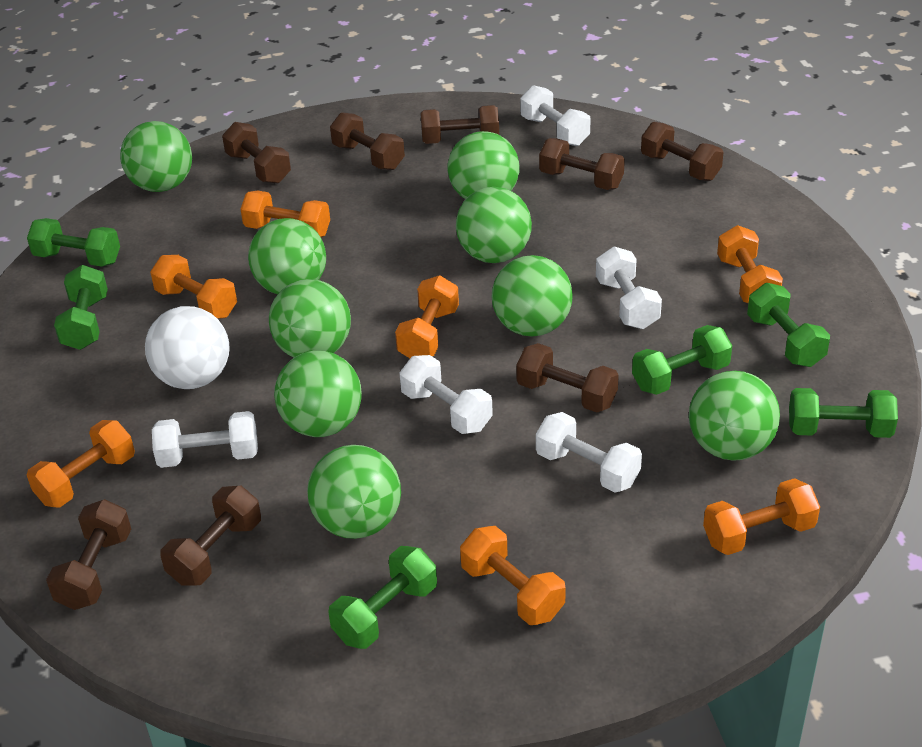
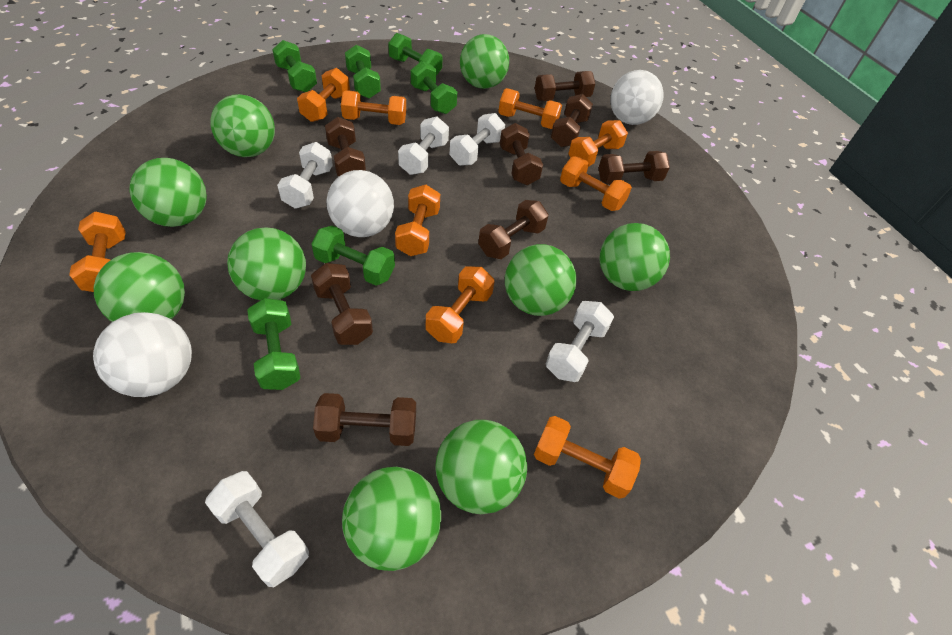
orange dumbbell: 7 -> 9
white ball: 1 -> 3

